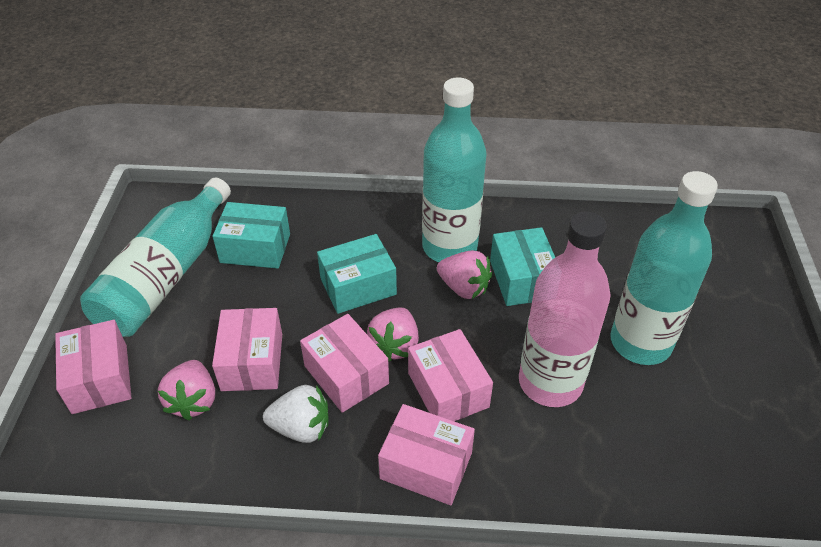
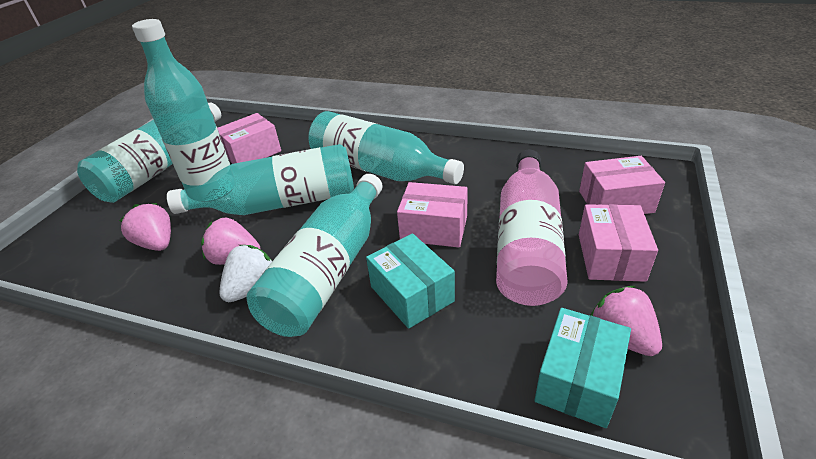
pink box: 5 -> 4
turquoise bottle: 3 -> 5
turquoise box: 3 -> 2

